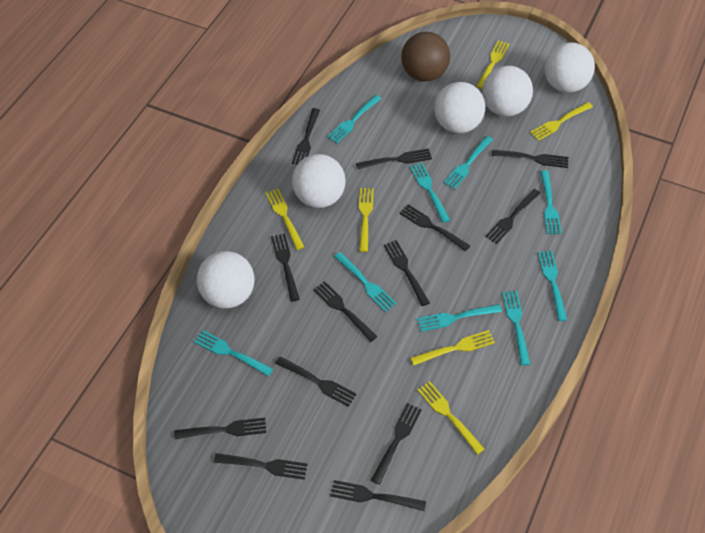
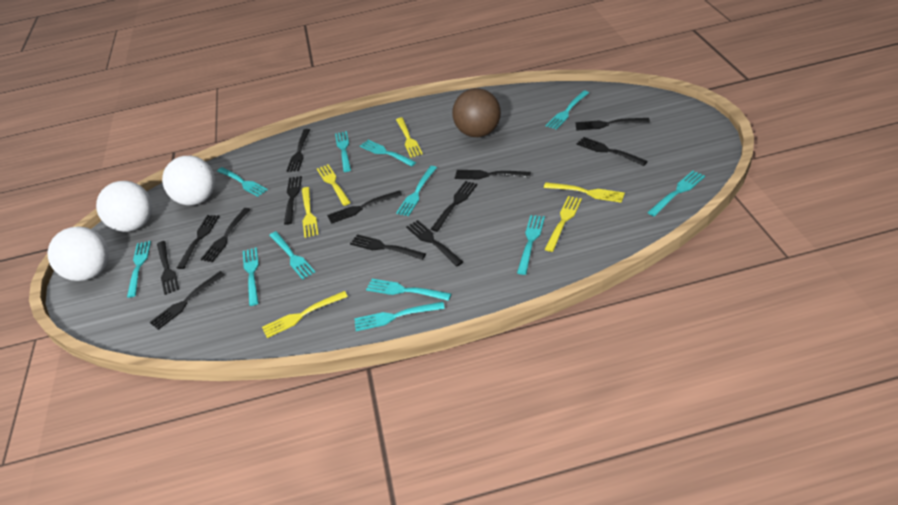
turquoise fork: 9 -> 12
white ball: 5 -> 3

